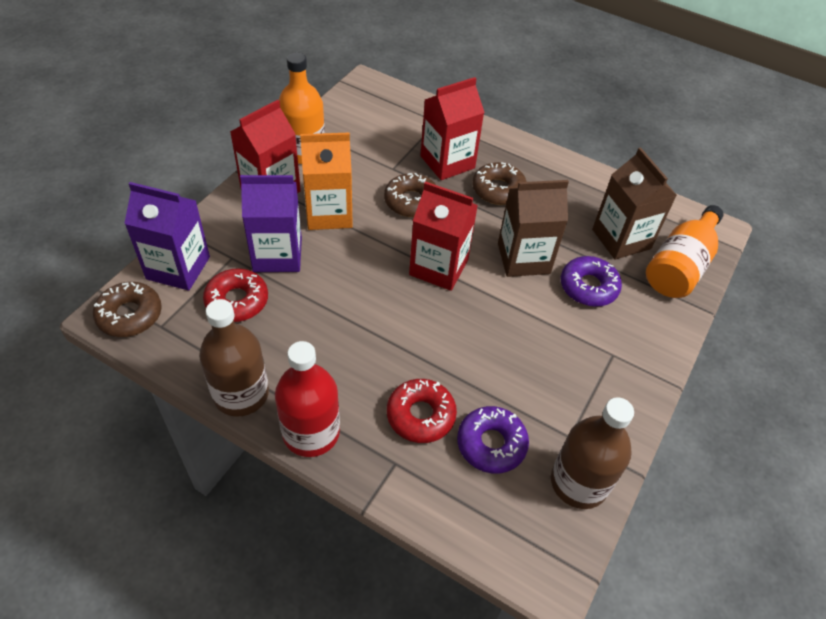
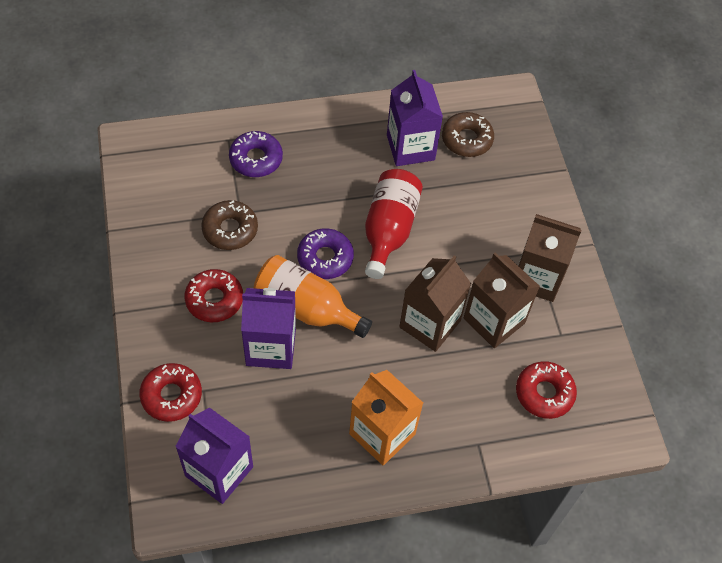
brown bottle: 2 -> 0
brown carton: 2 -> 3
brown donut: 3 -> 2
orange bottle: 2 -> 1
purple carton: 2 -> 3
red carton: 3 -> 0
red donut: 2 -> 3

